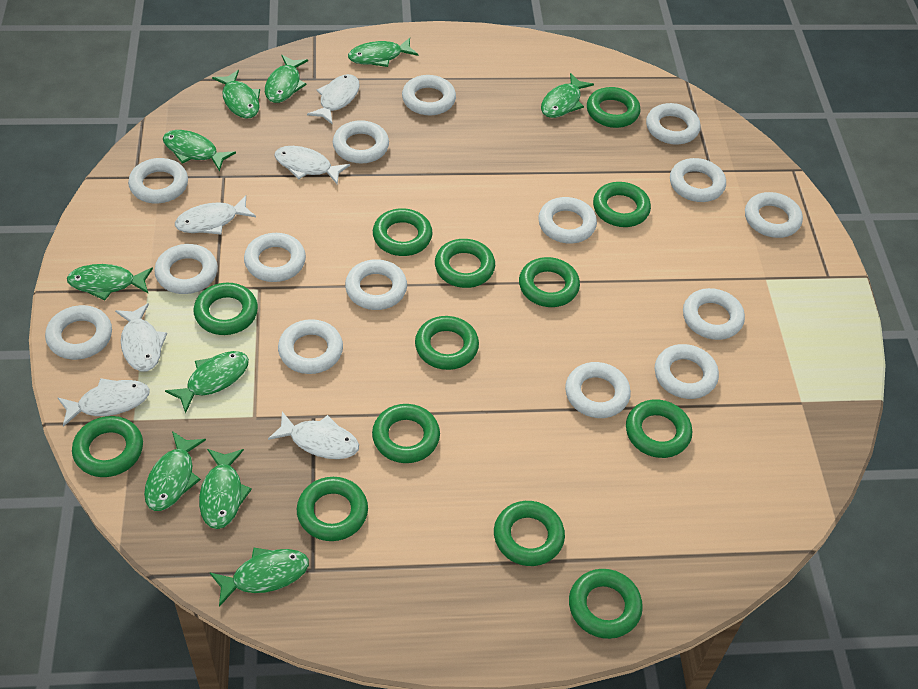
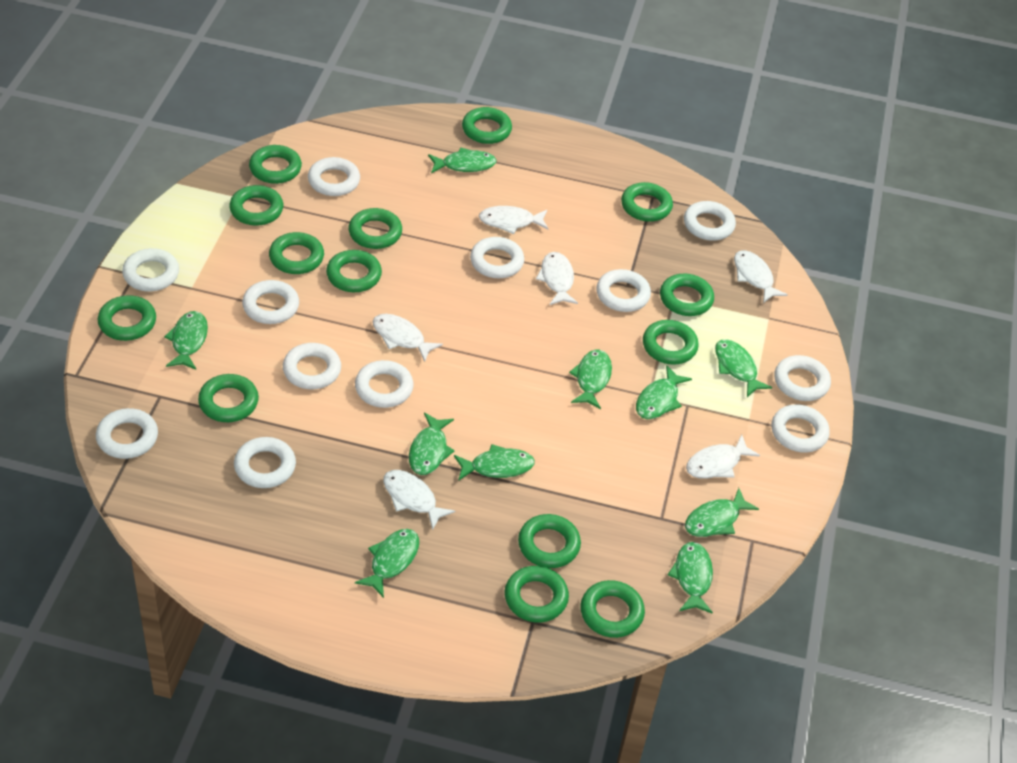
green ring: 13 -> 14
white ring: 15 -> 12

